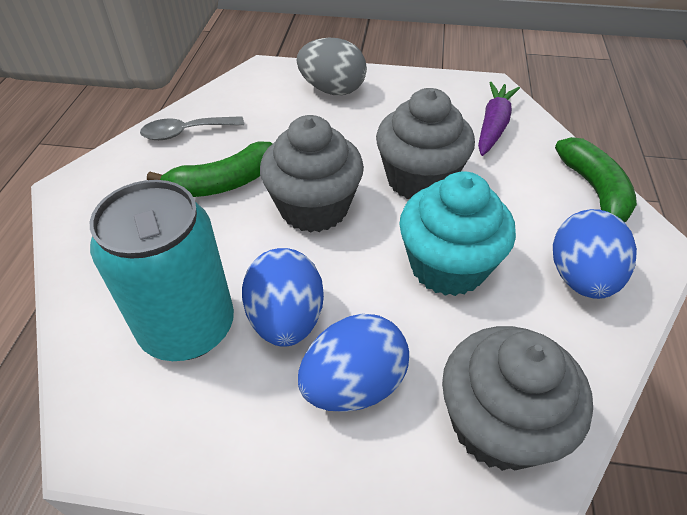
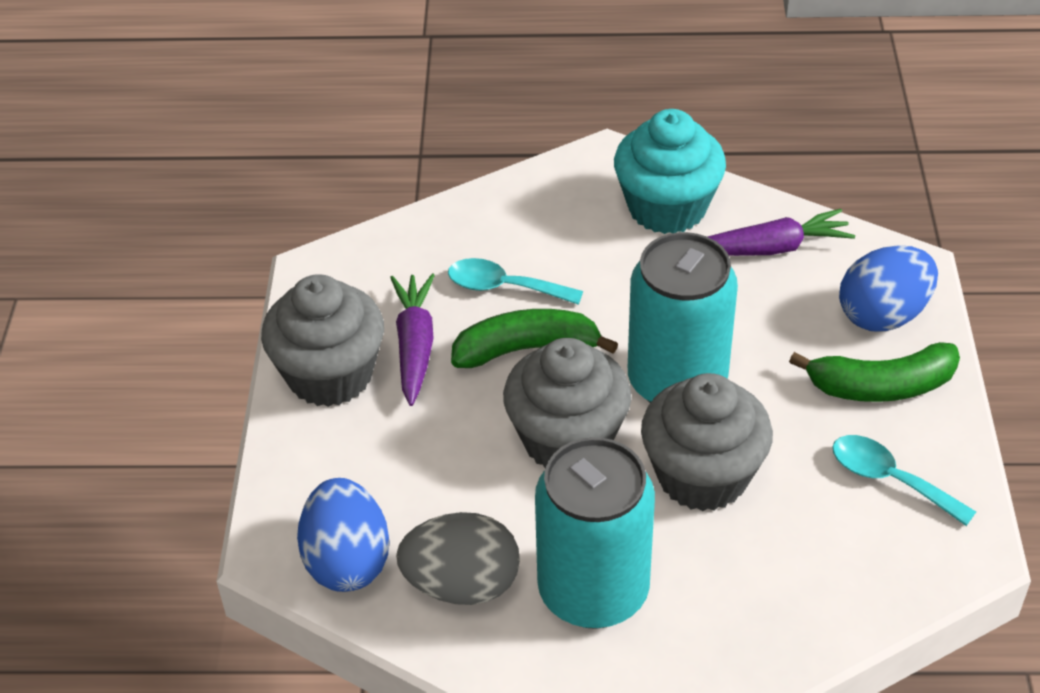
blue egg: 3 -> 2
grey spoon: 1 -> 0
purple carrot: 1 -> 2
turquoise can: 1 -> 2
turquoise spoon: 0 -> 2

